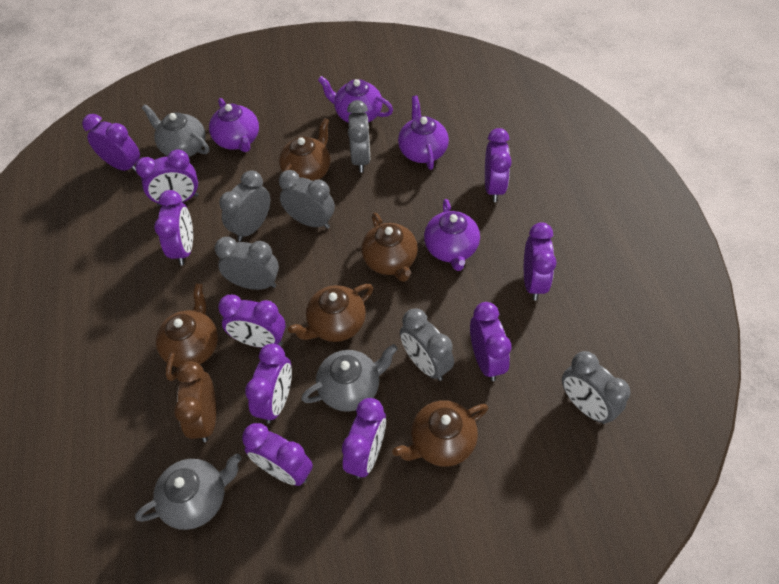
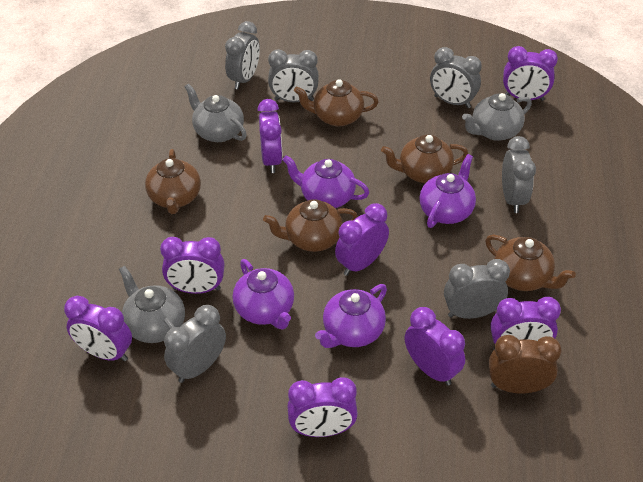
purple clock: 10 -> 8

